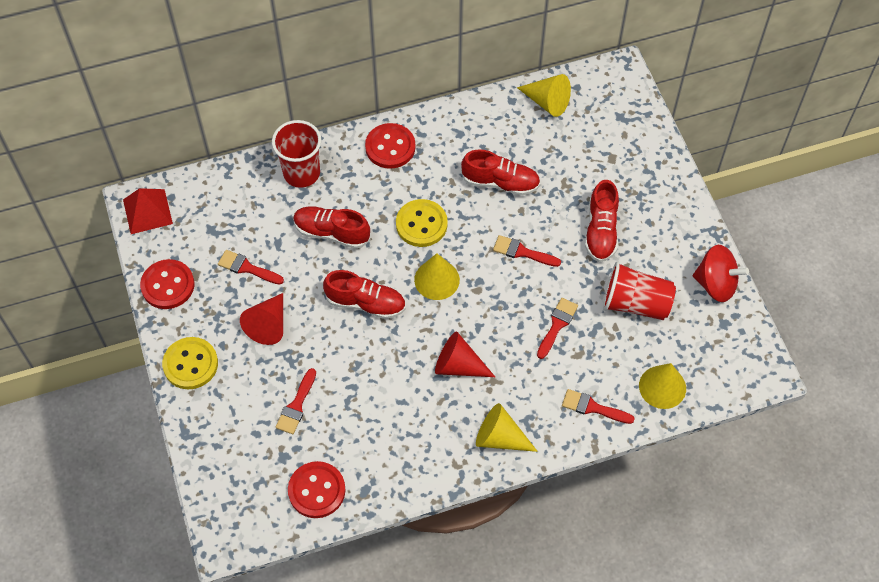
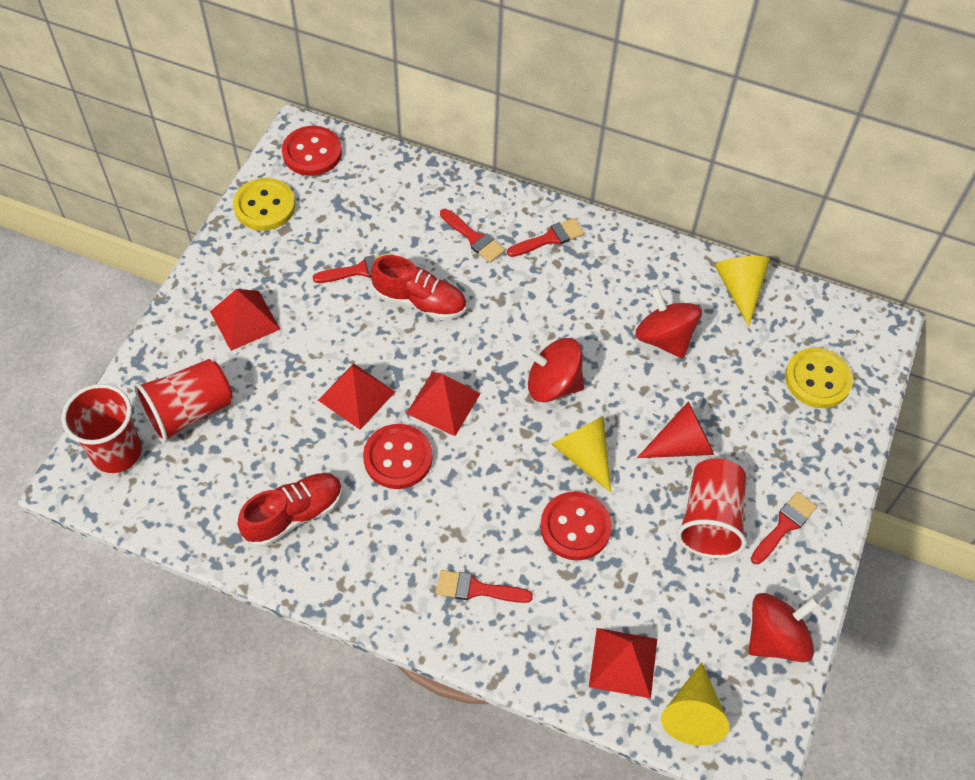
red cone: 2 -> 1
red cup: 2 -> 3
red pyramid: 1 -> 4
red shoe: 4 -> 2
red spinning top: 1 -> 3
yellow cone: 4 -> 3

